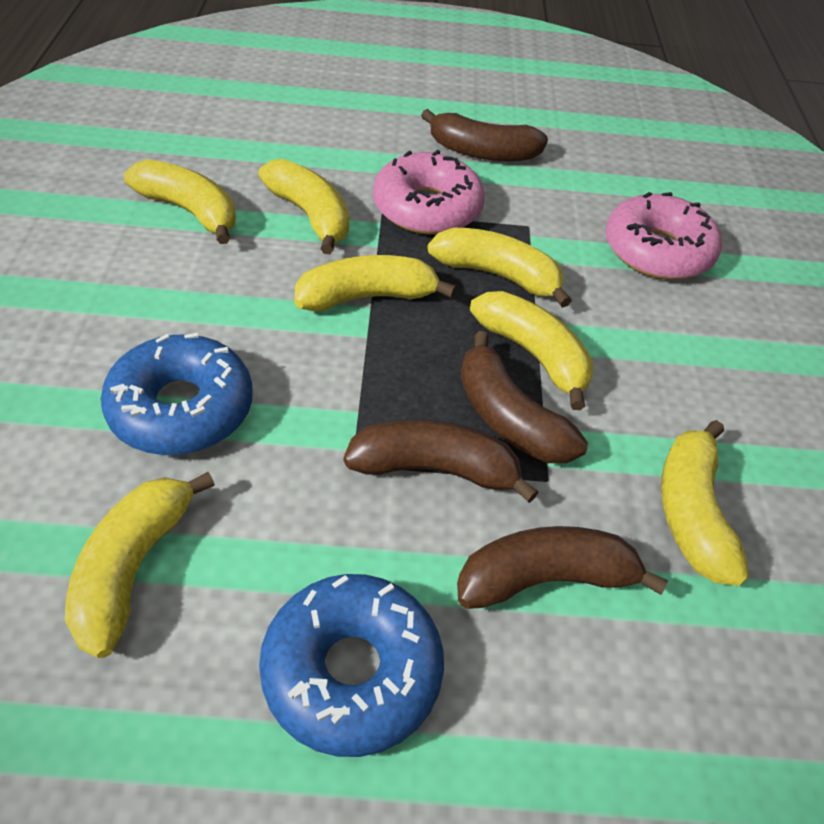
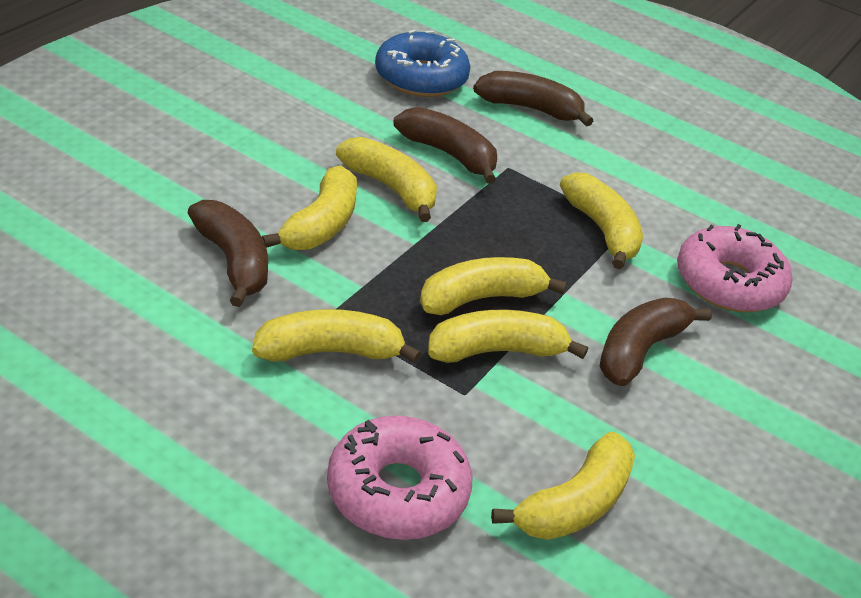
blue donut: 2 -> 1

